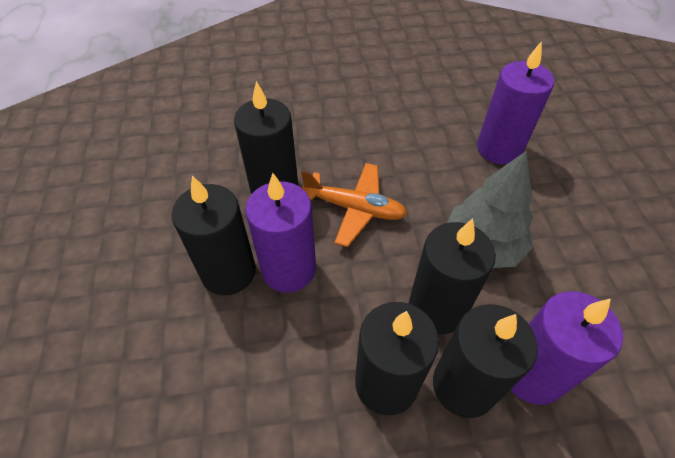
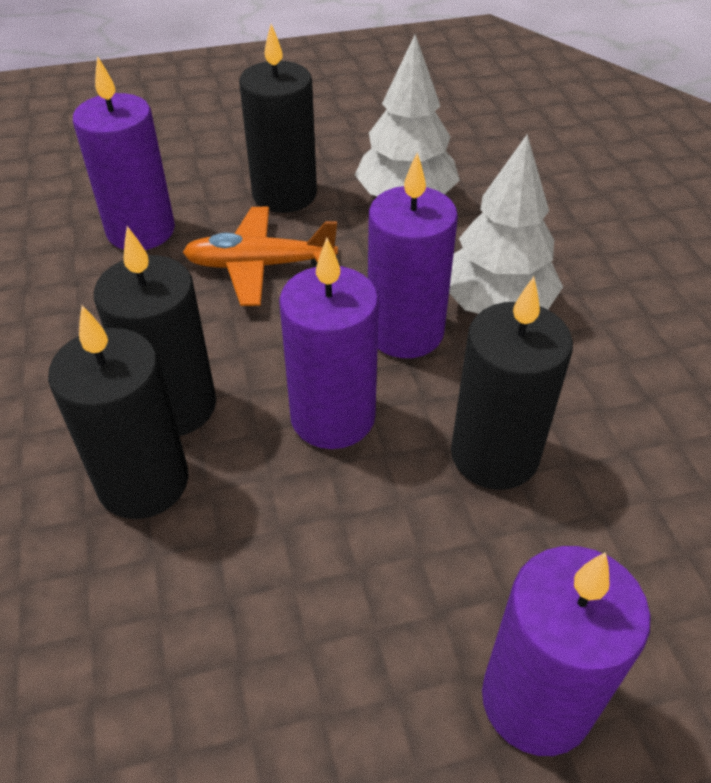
black candle: 5 -> 4
grey tree: 1 -> 0
purple candle: 3 -> 4
white tree: 0 -> 2

